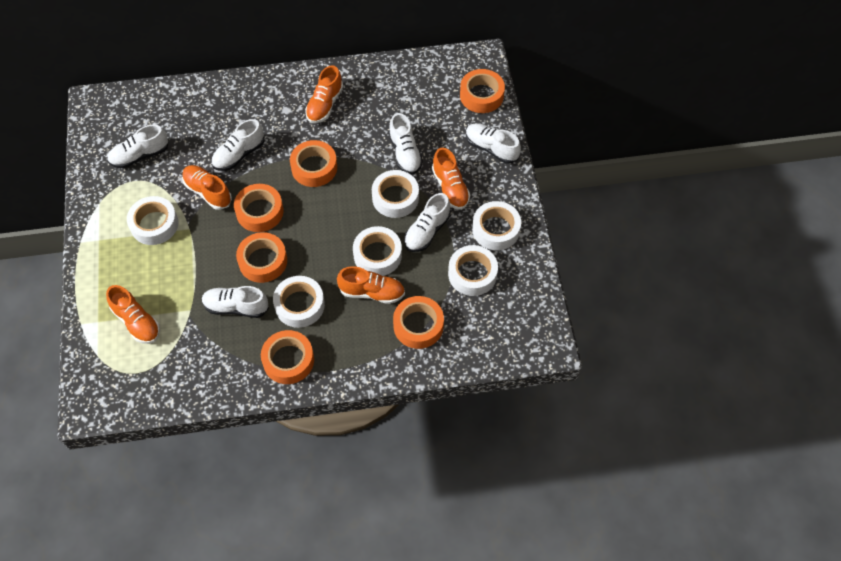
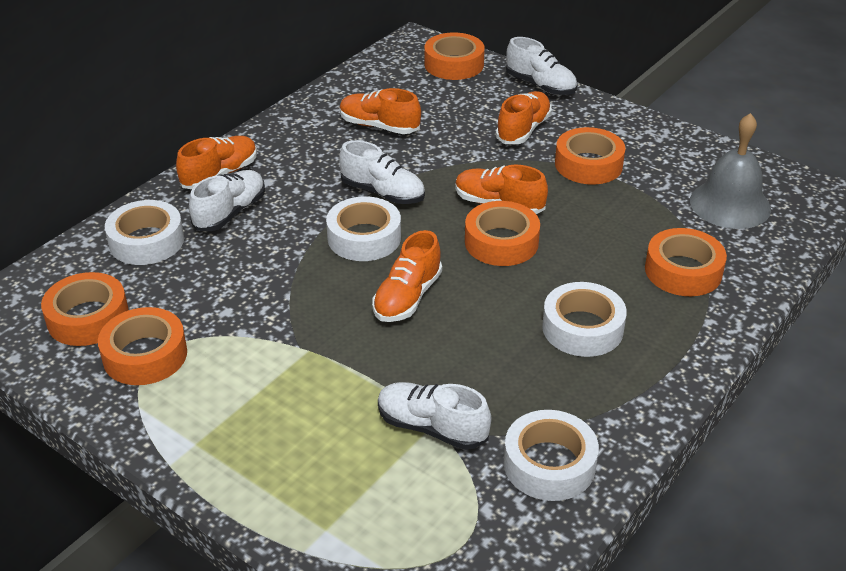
grey bell: 0 -> 1
white shoe: 6 -> 4
white tape: 6 -> 4

